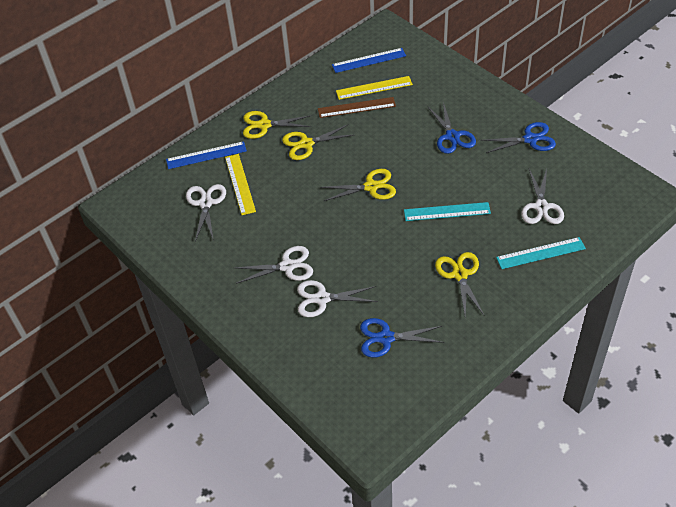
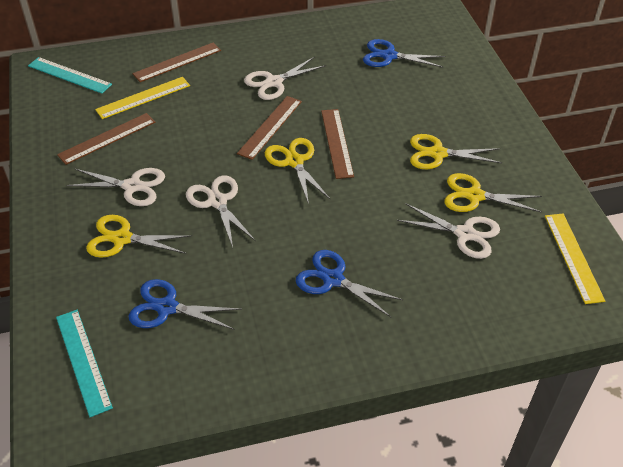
blue ruler: 2 -> 0
brown ruler: 1 -> 4

